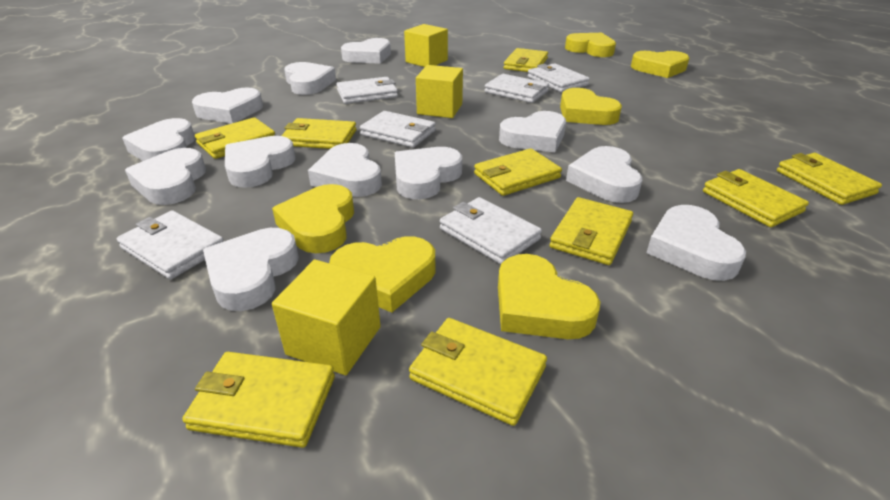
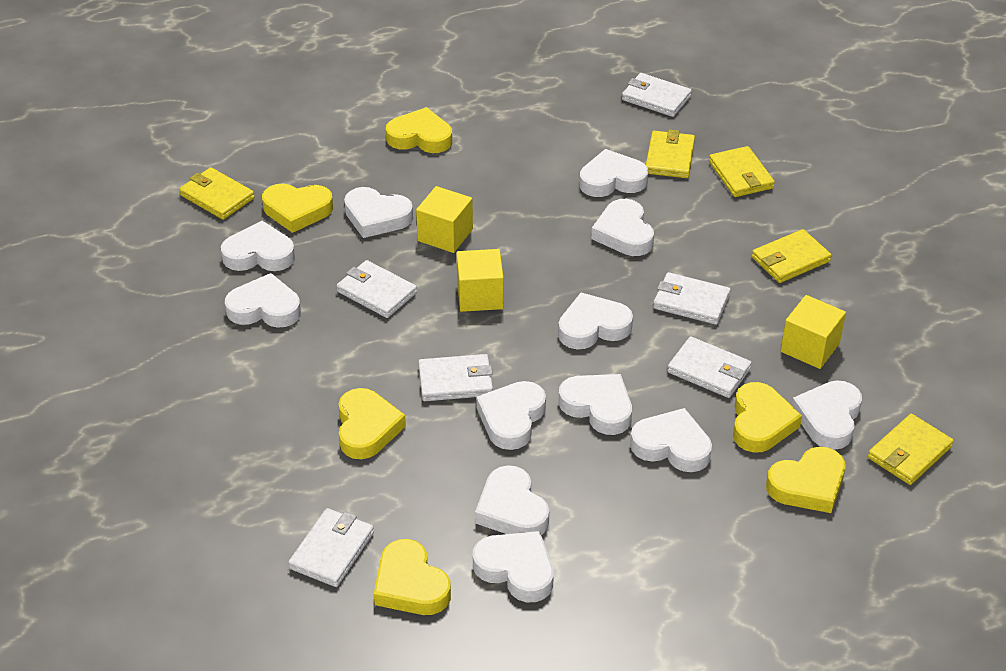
yellow wallet: 9 -> 5

